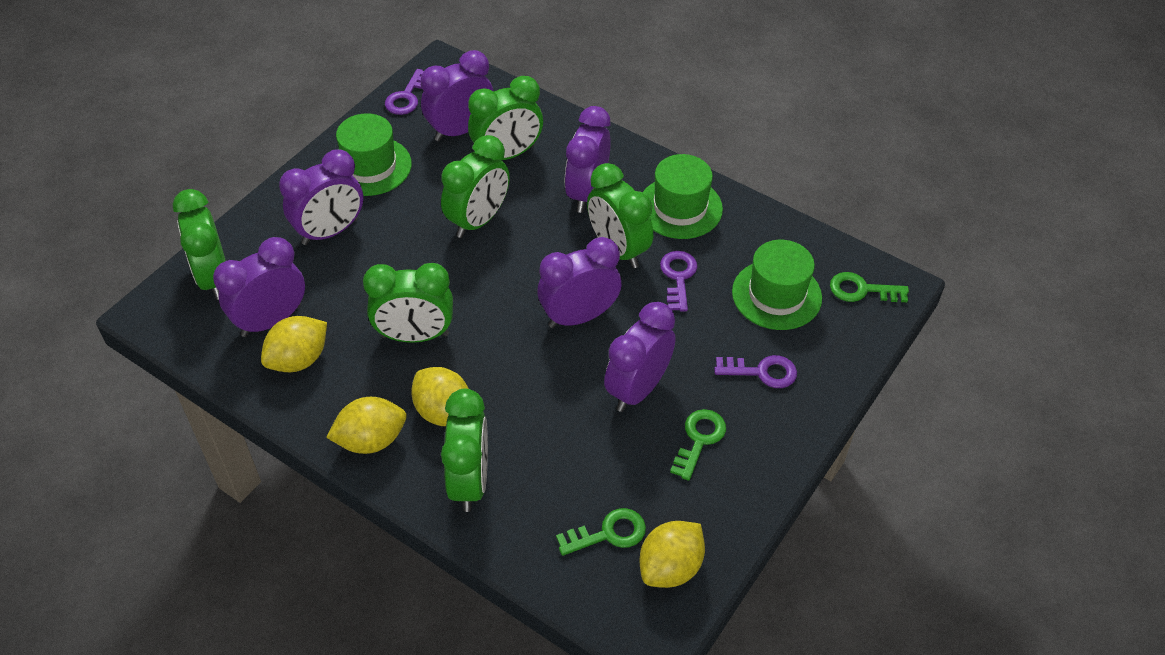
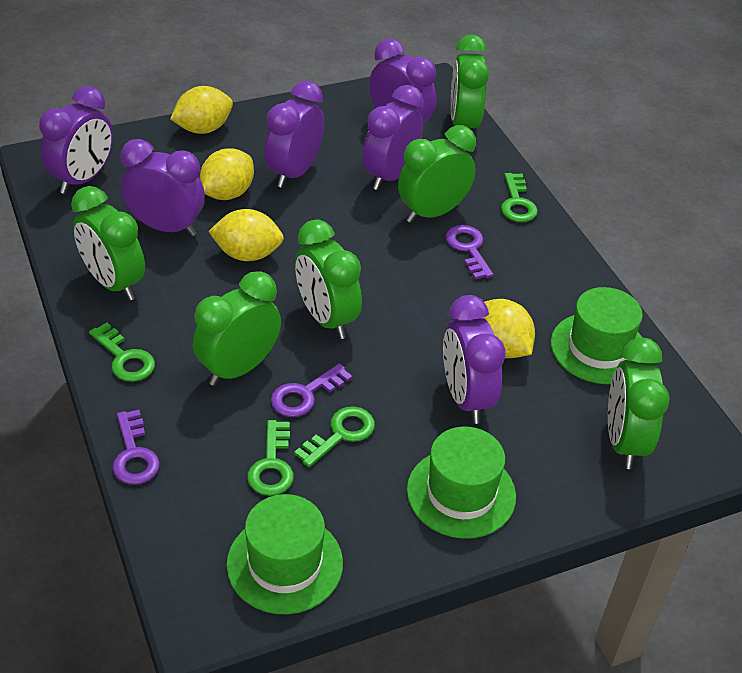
green key: 3 -> 4

